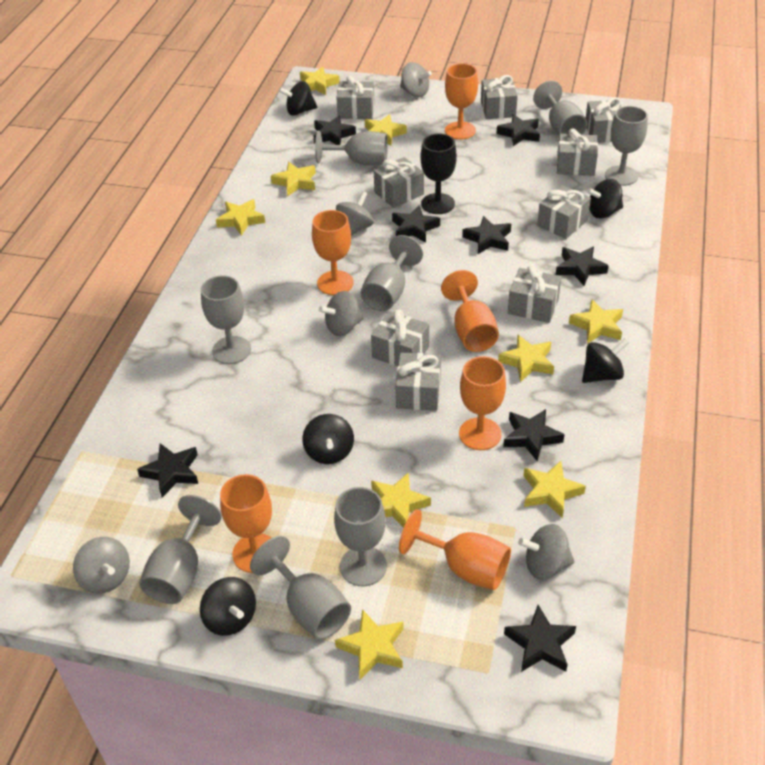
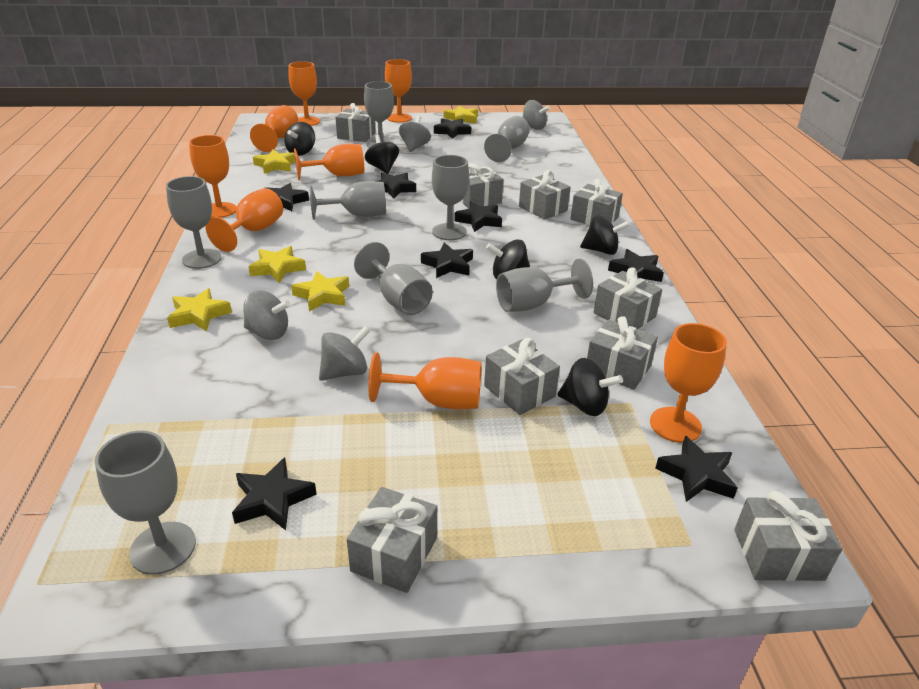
black goblet: 1 -> 0
grey spinning top: 5 -> 4
orange goblet: 6 -> 8
yellow star: 9 -> 5

